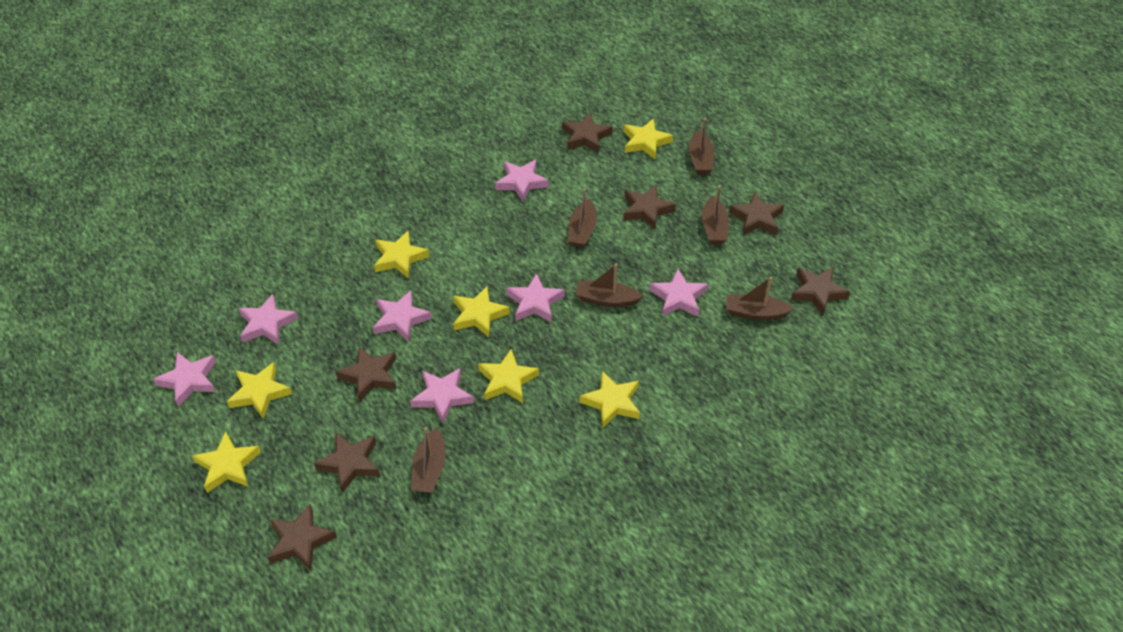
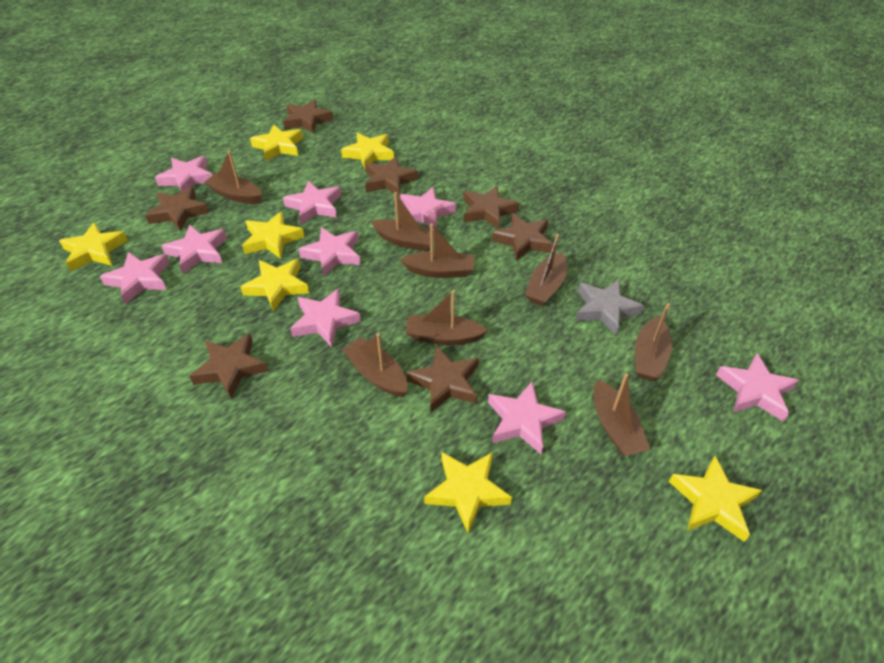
brown boat: 6 -> 8
grey star: 0 -> 1
pink star: 7 -> 9

